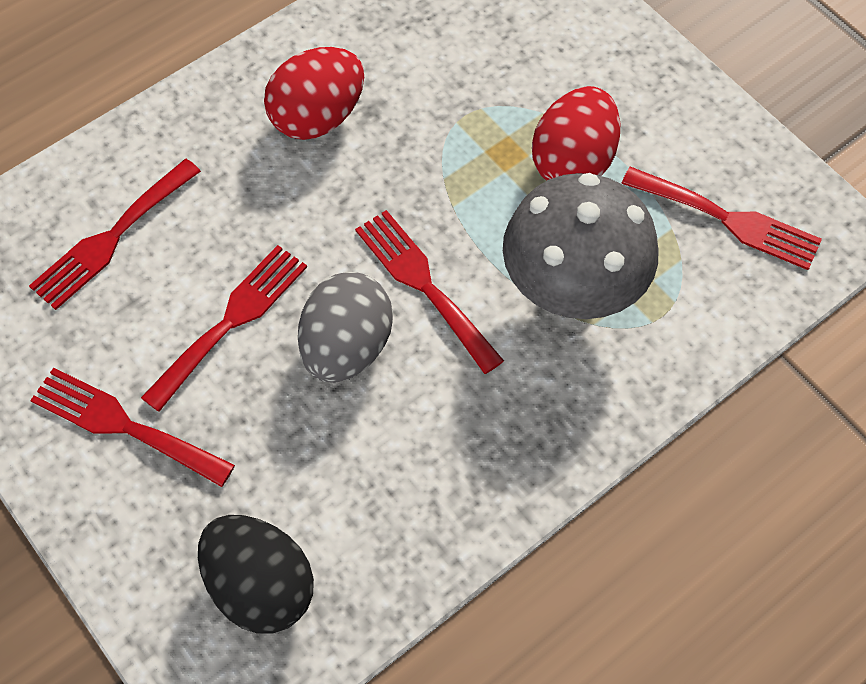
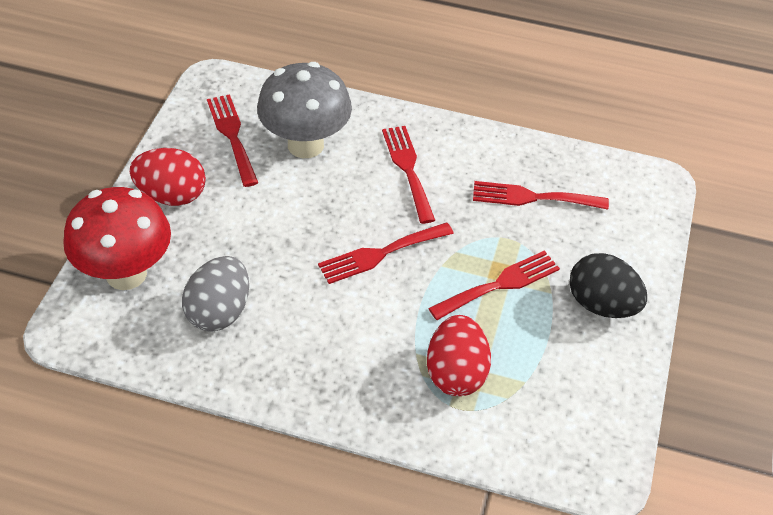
red mushroom: 0 -> 1

